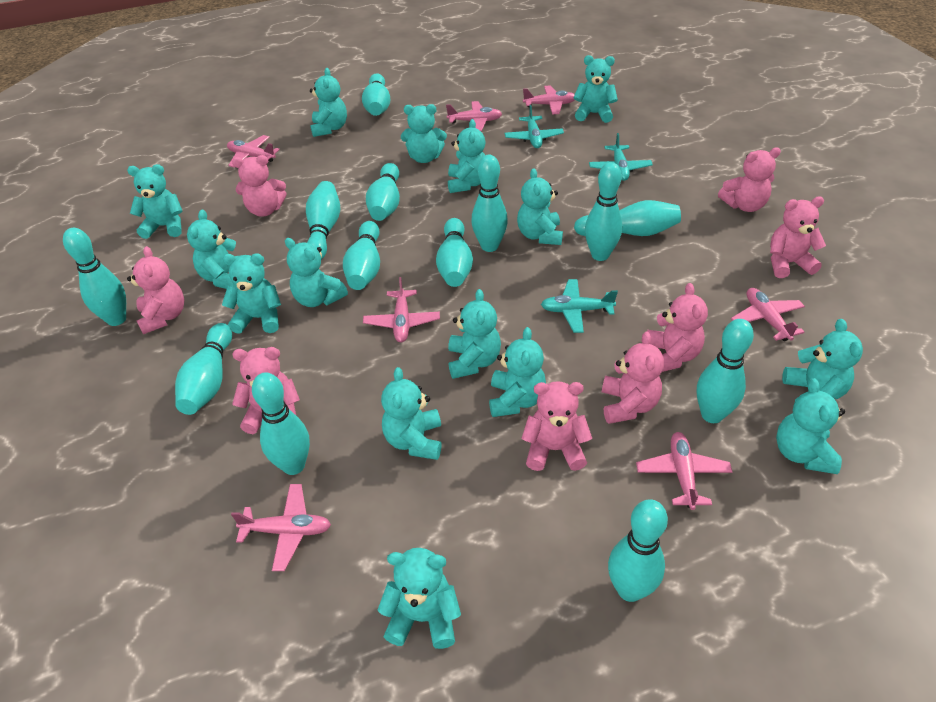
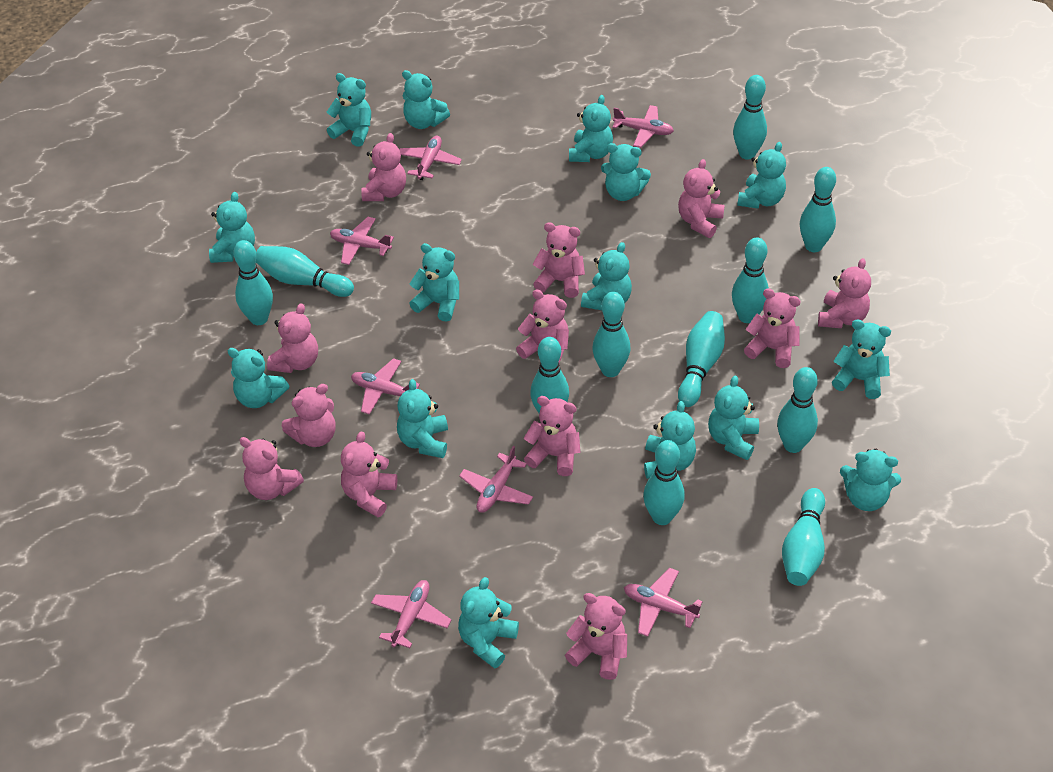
pink teddy bear: 8 -> 12
turquoise bowling pin: 13 -> 11
turquoise plane: 3 -> 0

